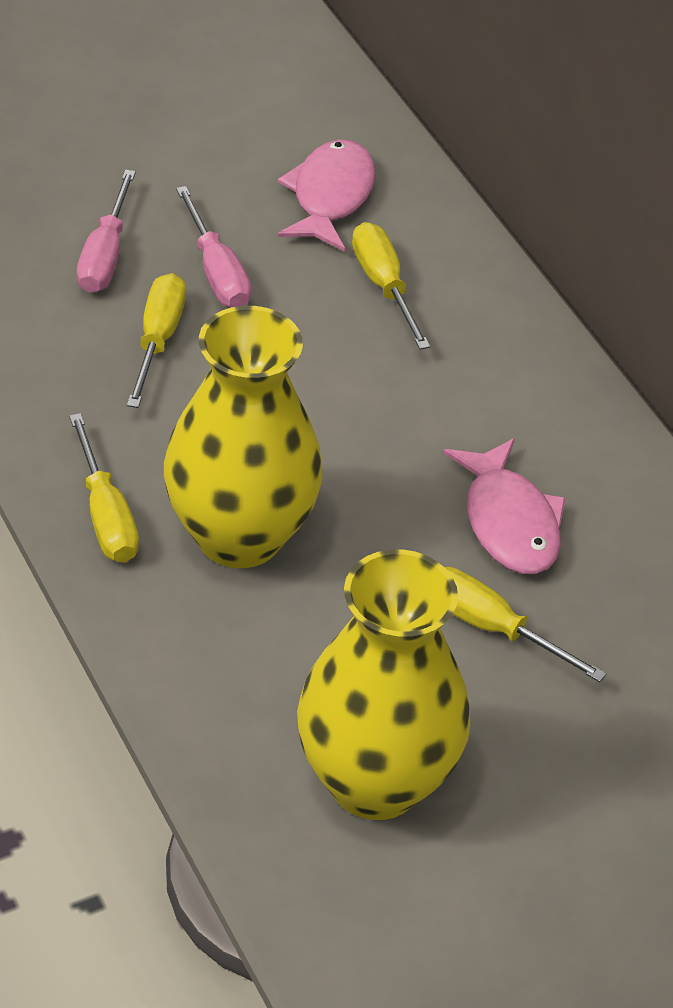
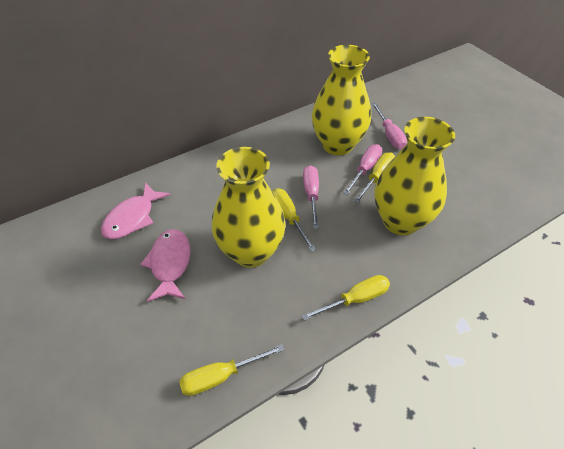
pink screwdriver: 2 -> 3
yellow vase: 2 -> 3

